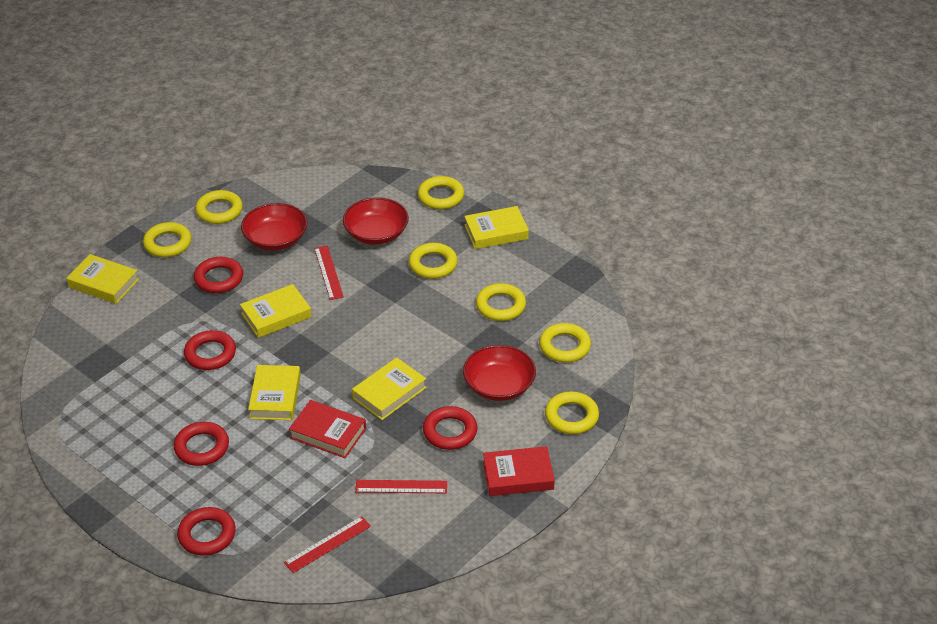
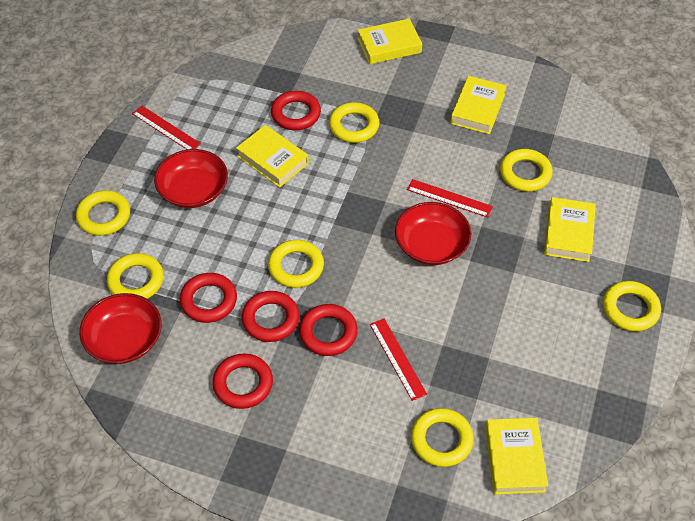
red book: 2 -> 0

